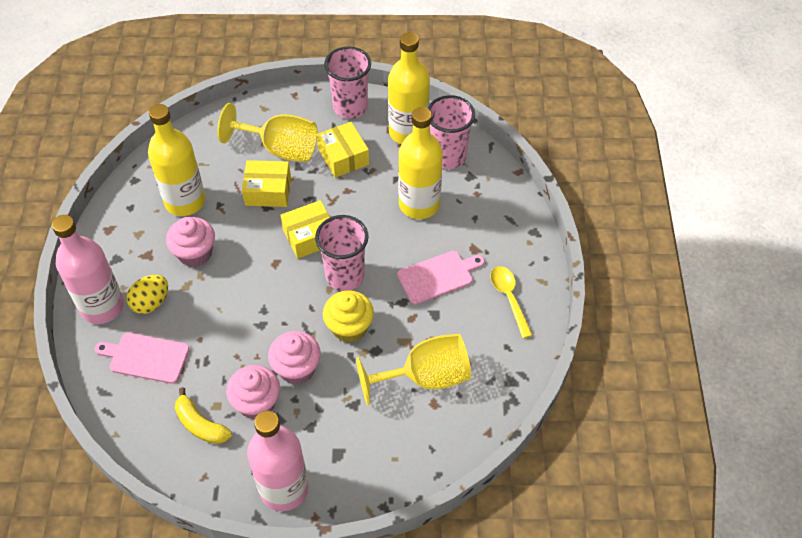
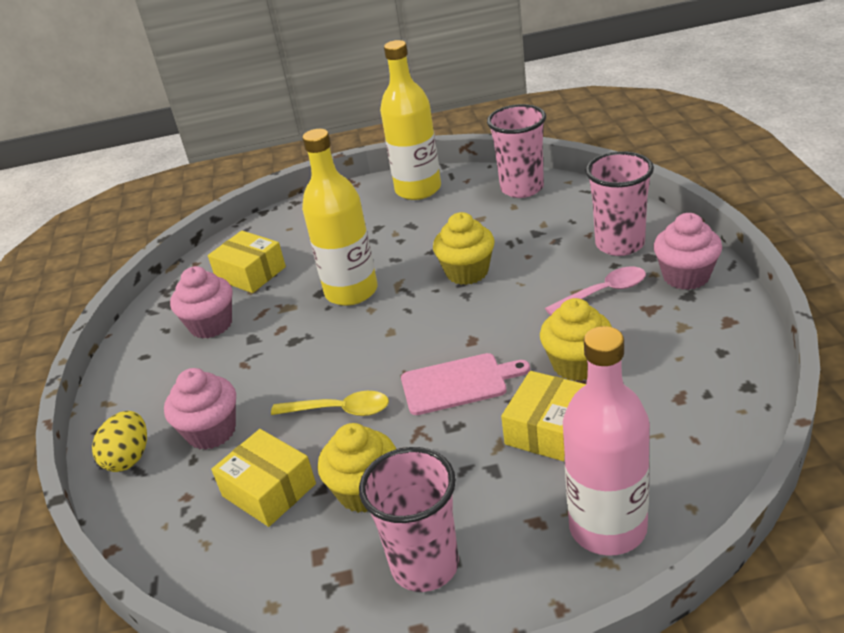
pink bottle: 2 -> 1
pink cutting board: 2 -> 1
pink spoon: 0 -> 1
yellow banana: 1 -> 0
yellow bottle: 3 -> 2
yellow cupcake: 1 -> 3
yellow goblet: 2 -> 0

